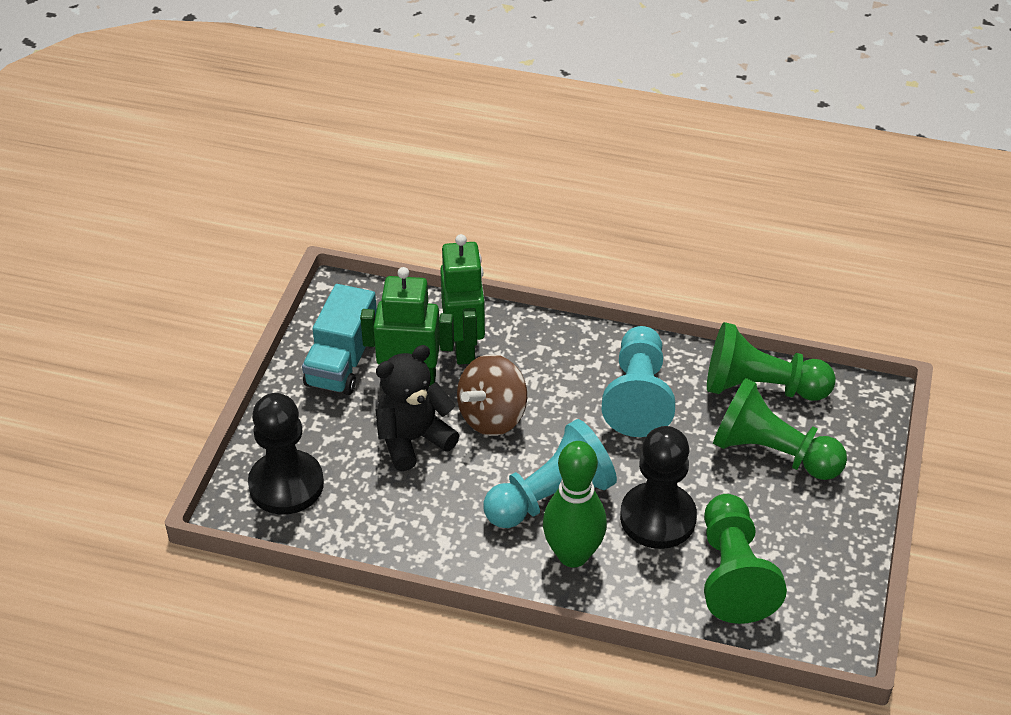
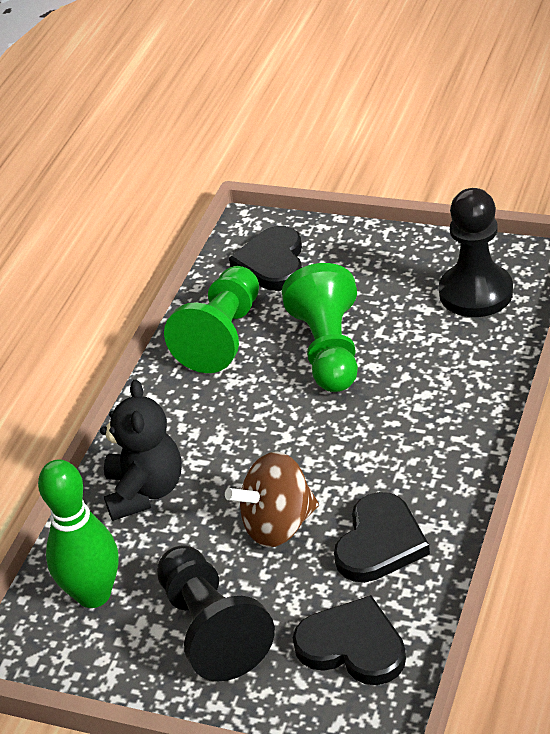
black heart: 0 -> 3
green pawn: 3 -> 2
green robot: 2 -> 0
turquoise pawn: 2 -> 0
turquoise truck: 1 -> 0

